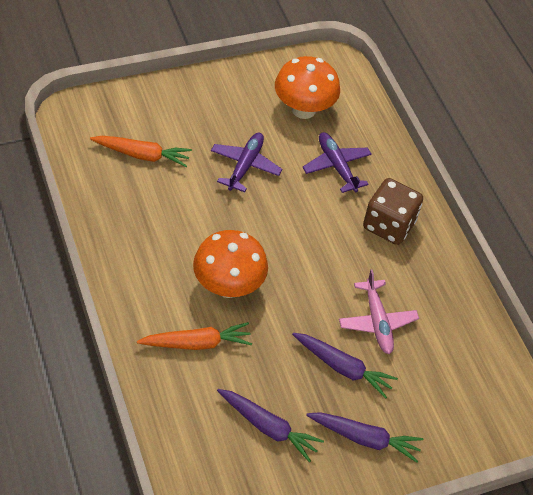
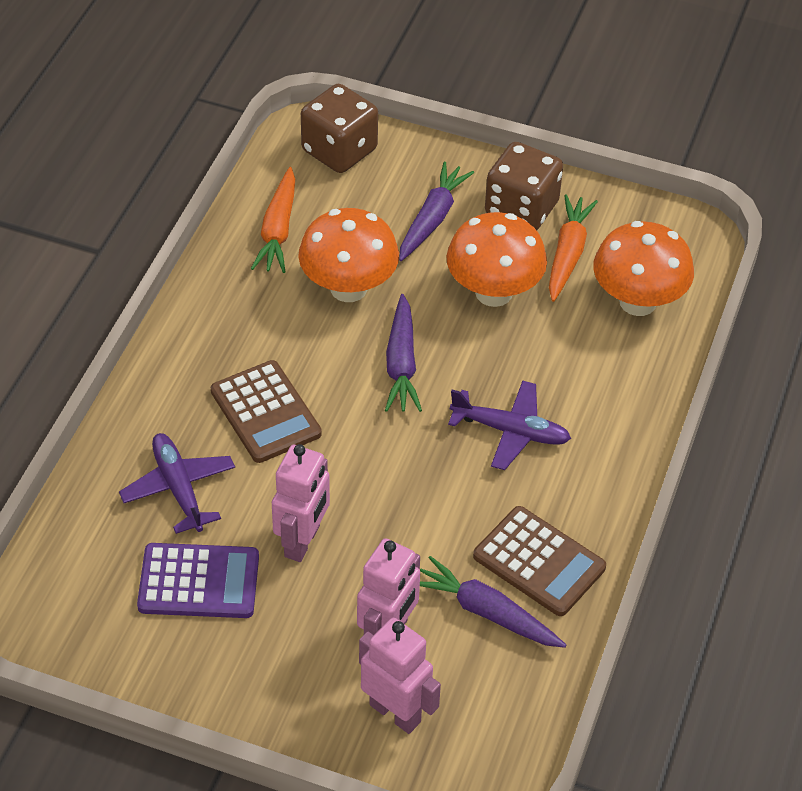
brown calculator: 0 -> 2
brown dice: 1 -> 2
orange mushroom: 2 -> 3
pink plane: 1 -> 0
pink robot: 0 -> 3
purple calculator: 0 -> 1

